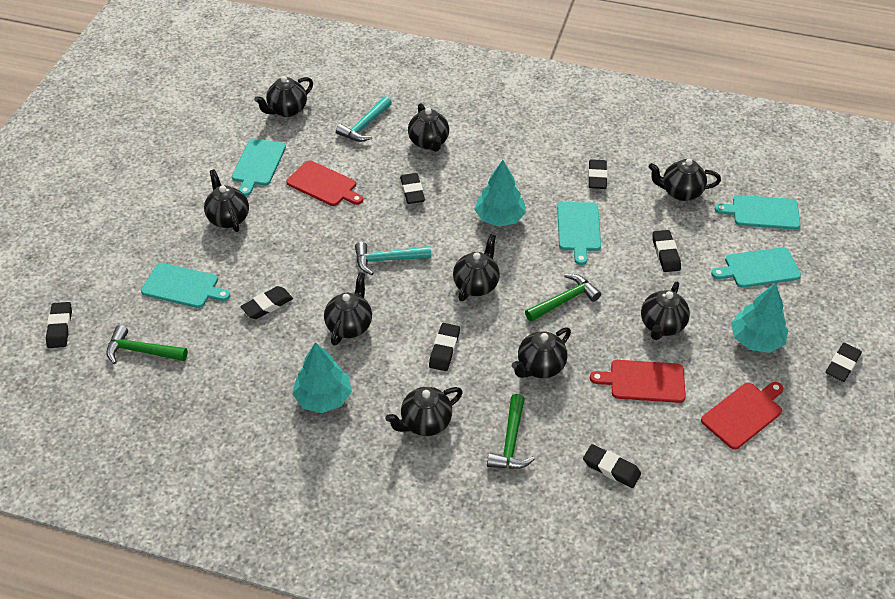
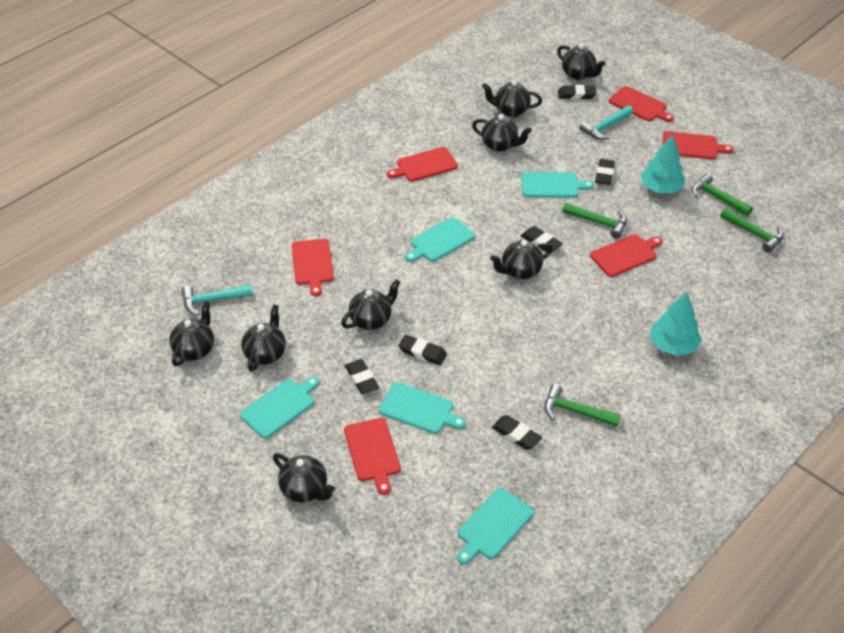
black eraser: 8 -> 6
black teapot: 9 -> 8
green hammer: 3 -> 4
red cutting board: 3 -> 6
turquoise tree: 3 -> 2

